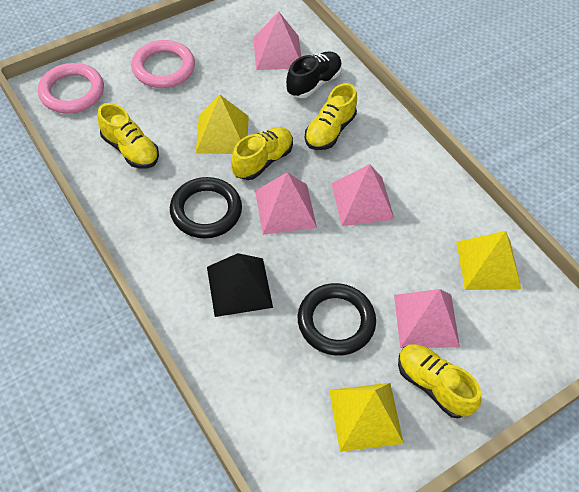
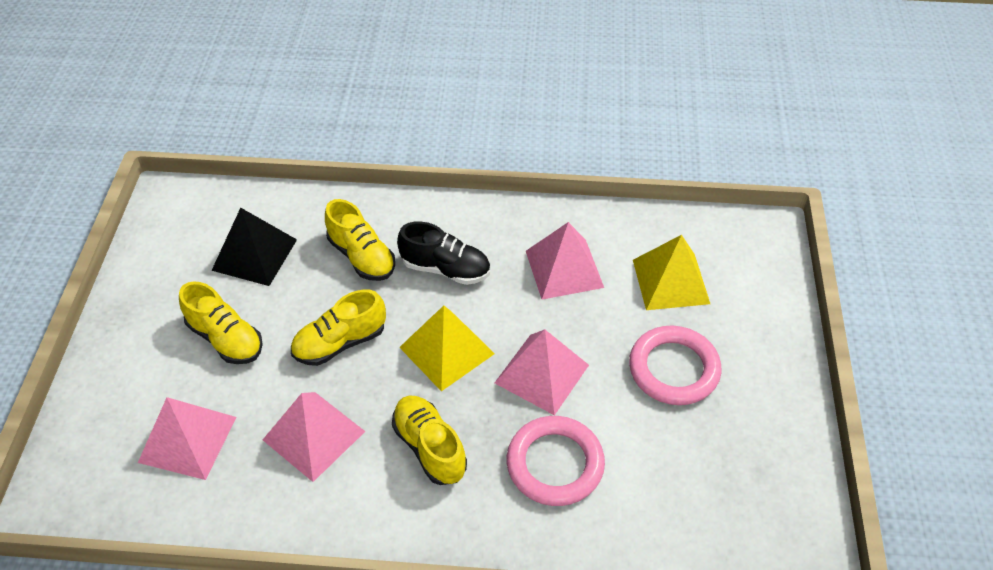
black ring: 2 -> 0
yellow pyramid: 3 -> 2

